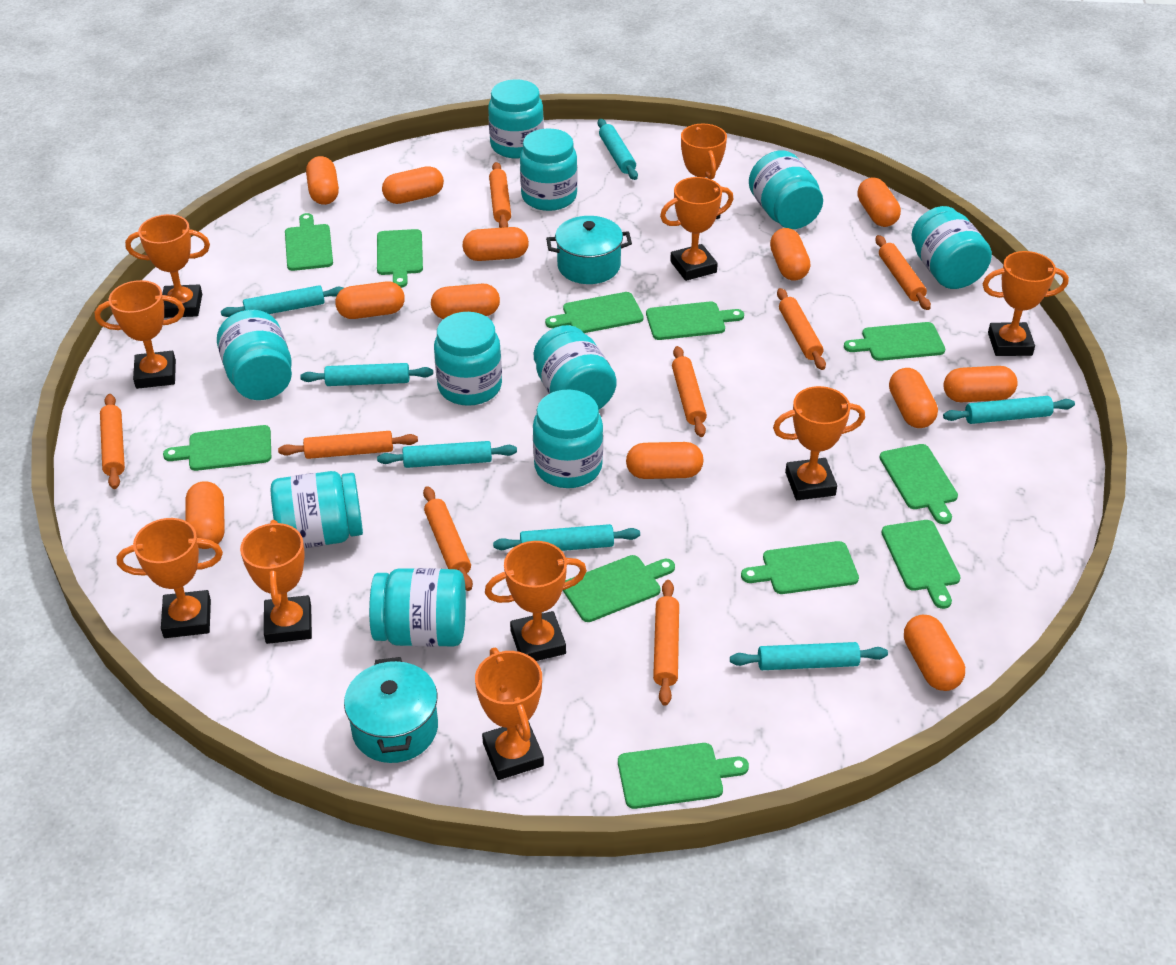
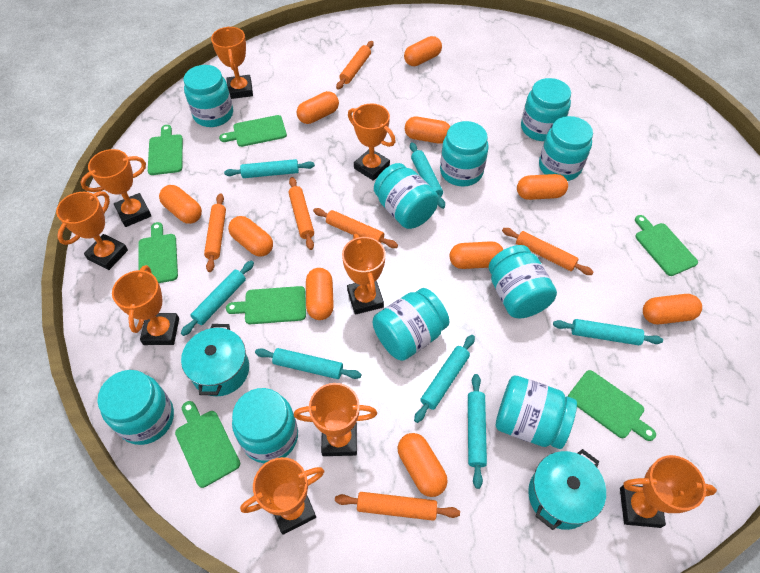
green cutting board: 11 -> 7
orange capsule: 12 -> 10
orange rolling pin: 8 -> 6
orange trophy: 10 -> 9

